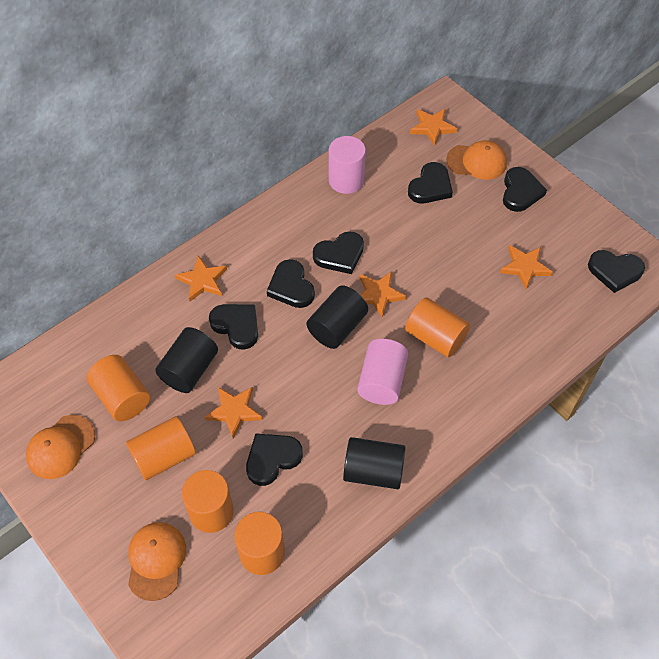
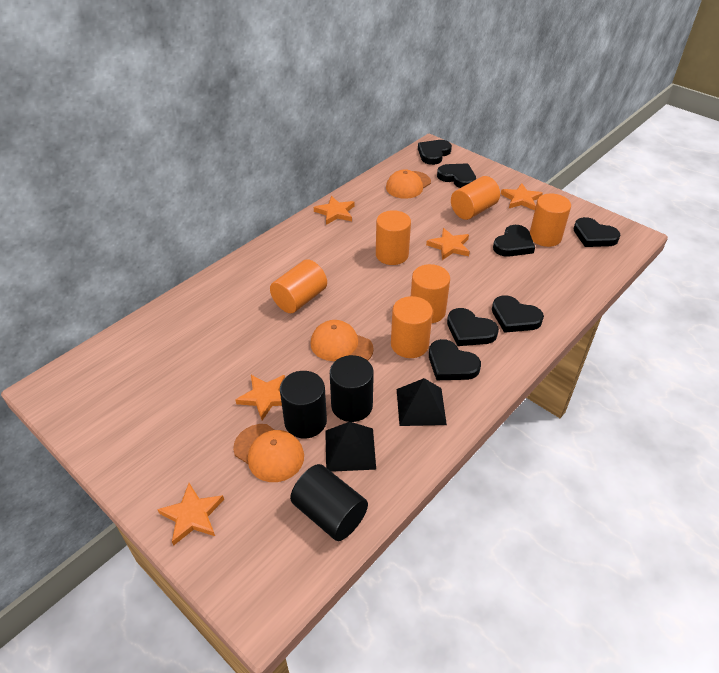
black pyramid: 0 -> 2
orange cylinder: 5 -> 6
pink cylinder: 2 -> 0

